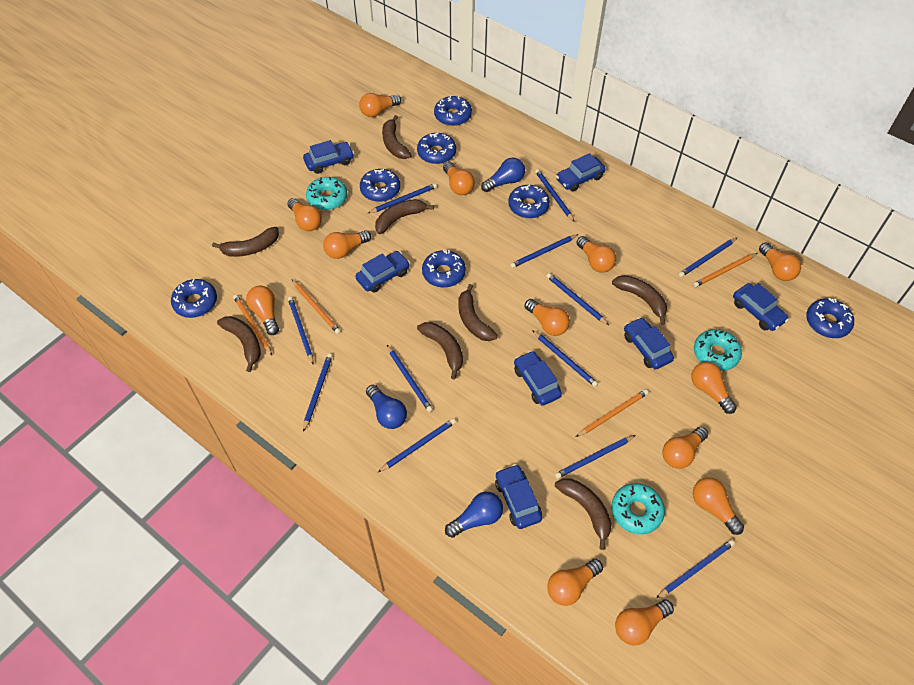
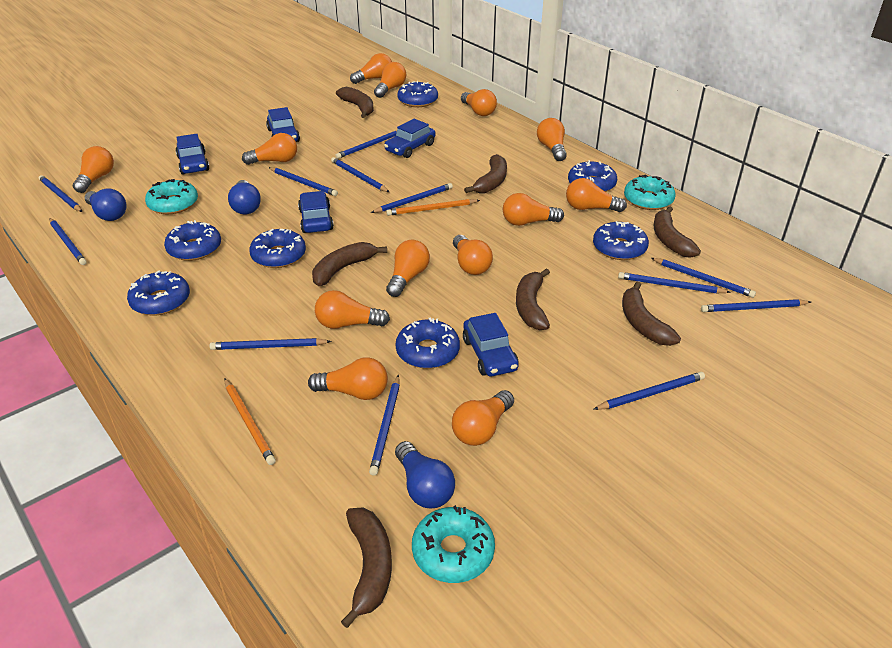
blue car: 7 -> 5
brown banana: 8 -> 7
orange pencil: 4 -> 2

